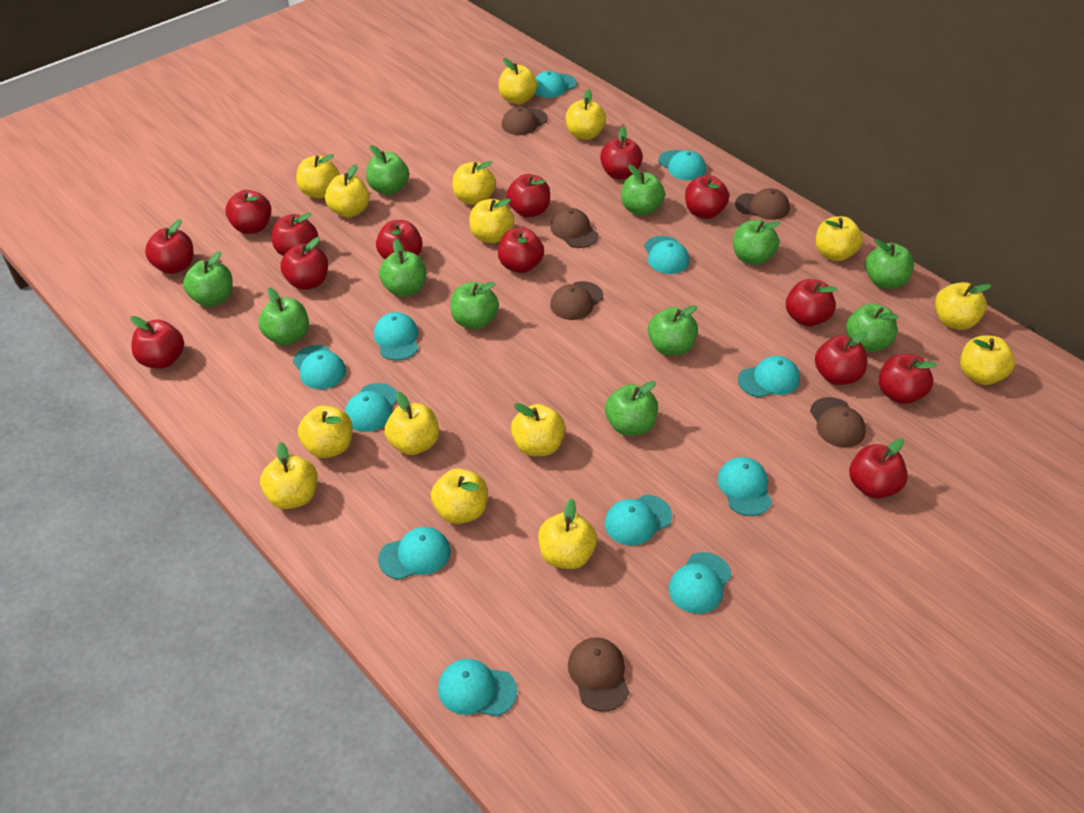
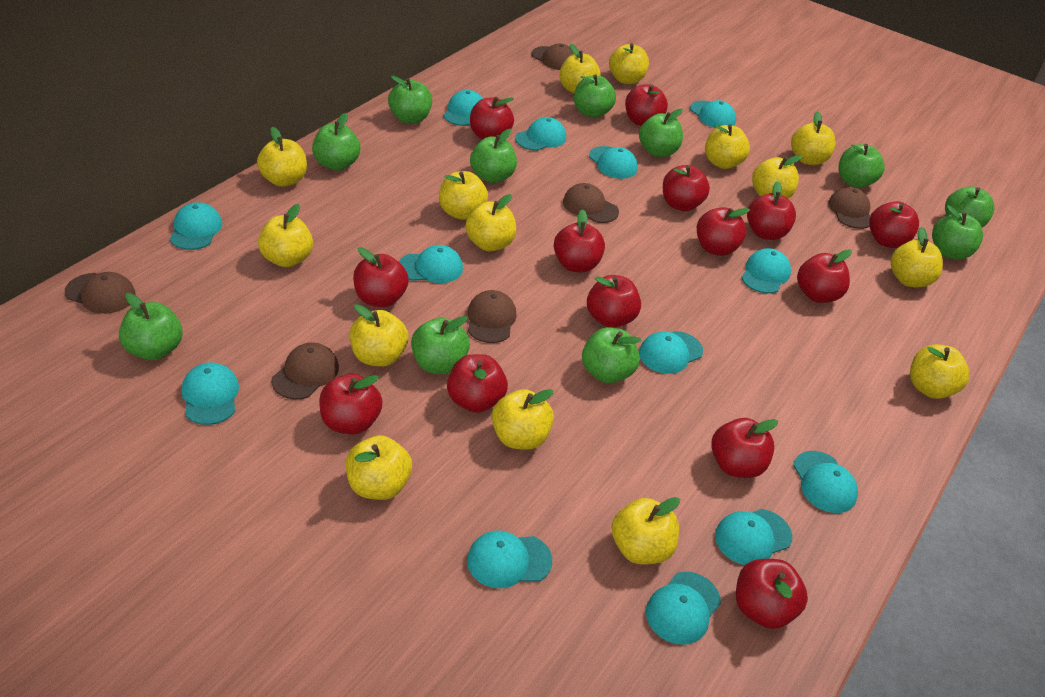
turquoise cap: 12 -> 13

